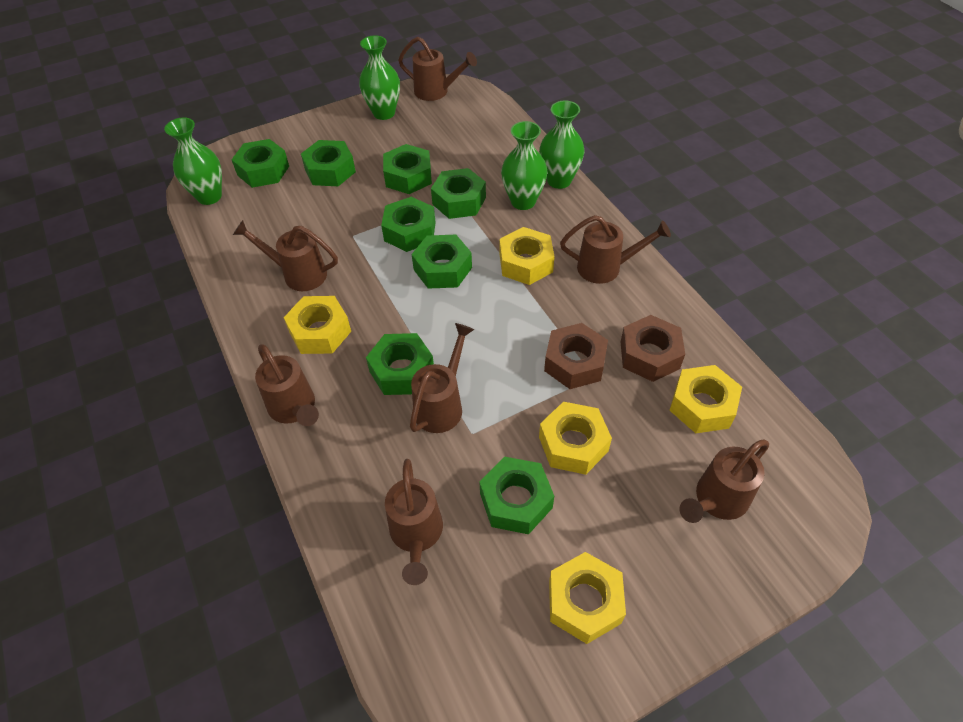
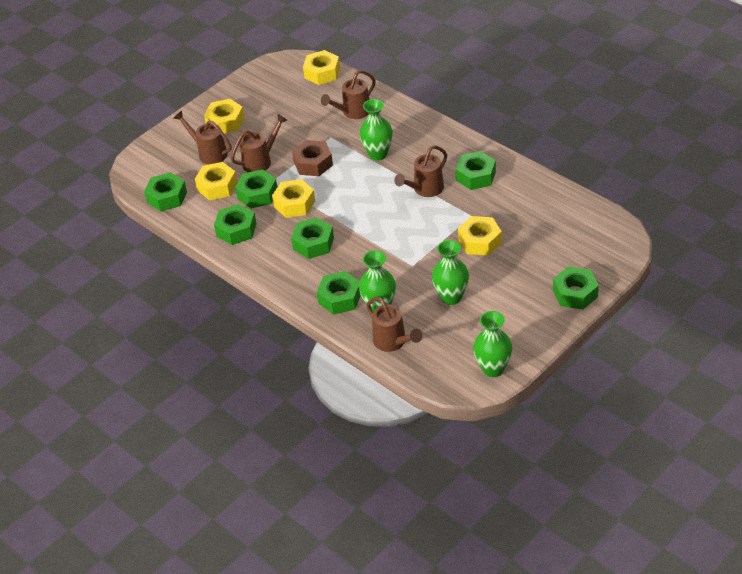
brown nut: 2 -> 1
brown watering can: 7 -> 5
green nut: 8 -> 7

